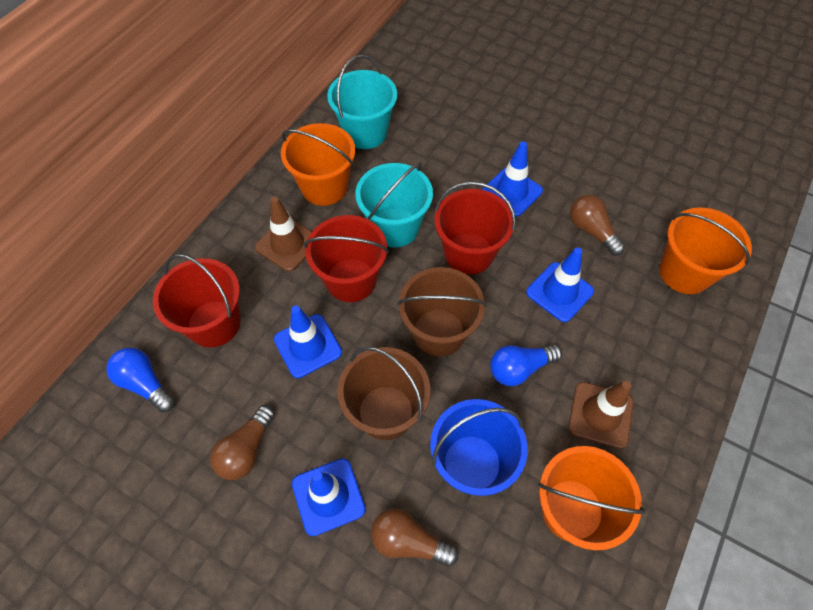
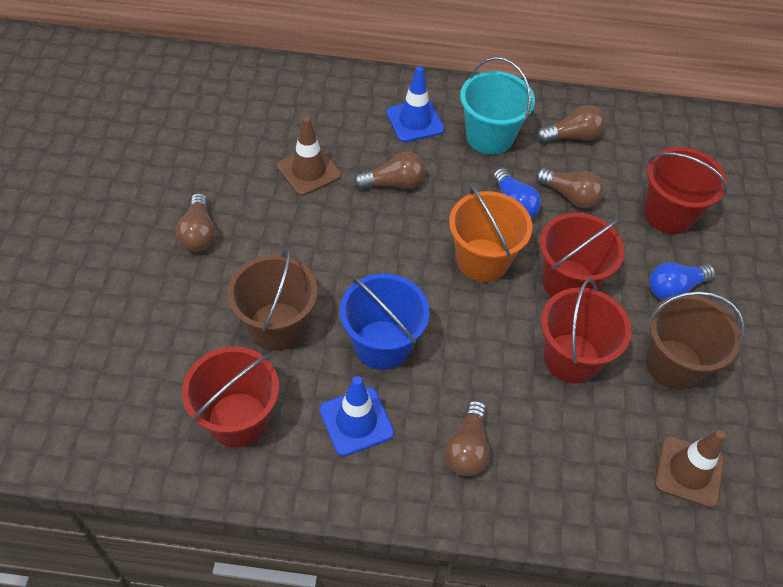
blue traffic cone: 4 -> 2
brown light bulb: 3 -> 5
orange bucket: 3 -> 1
red bucket: 3 -> 4
turquoise bucket: 2 -> 1

